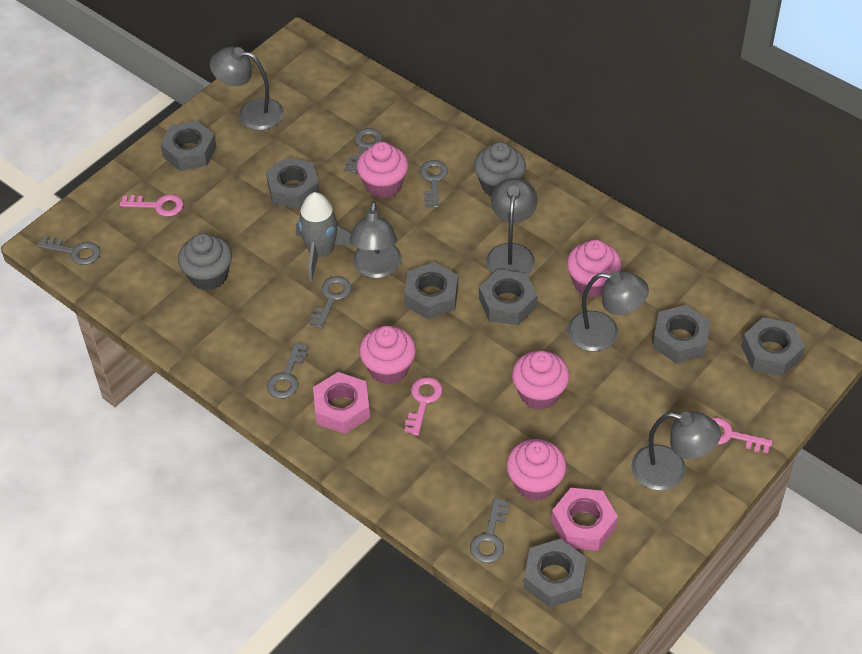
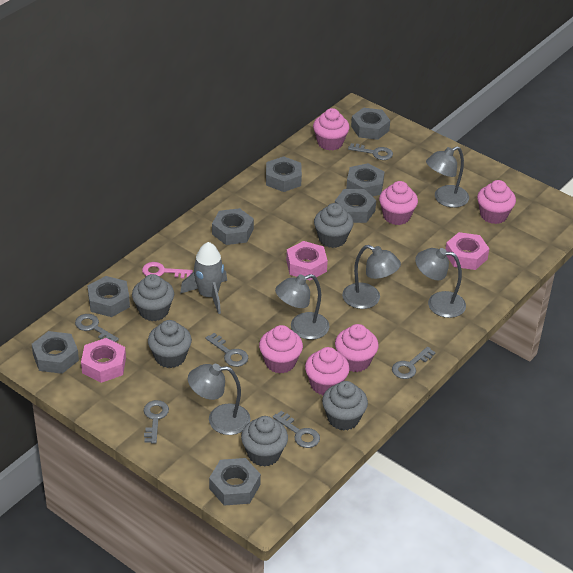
grey cupcake: 2 -> 5
grey nut: 7 -> 8
pink cupcake: 5 -> 6
pink key: 3 -> 1
pink nut: 2 -> 3

